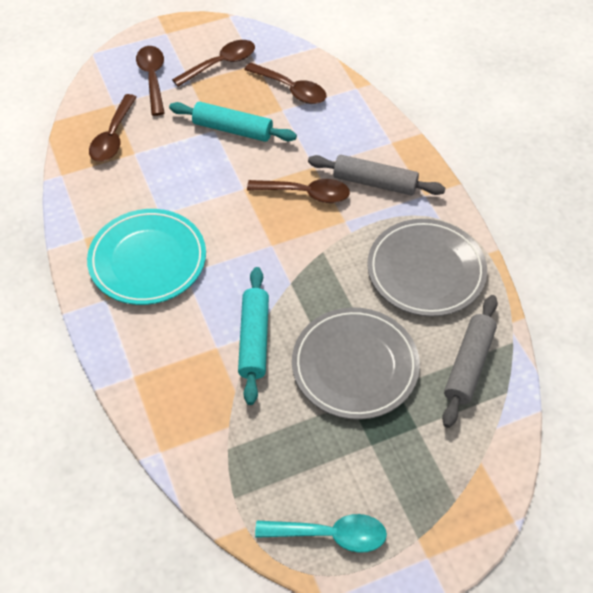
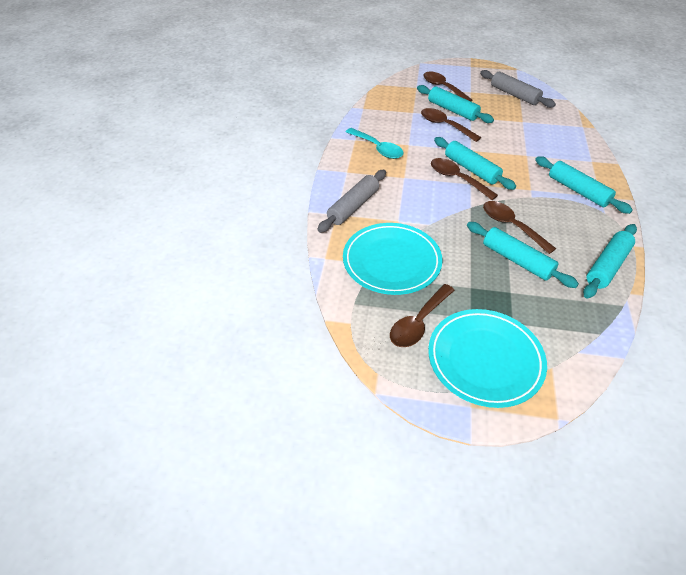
grey plate: 2 -> 0
turquoise plate: 1 -> 2
turquoise rolling pin: 2 -> 5

